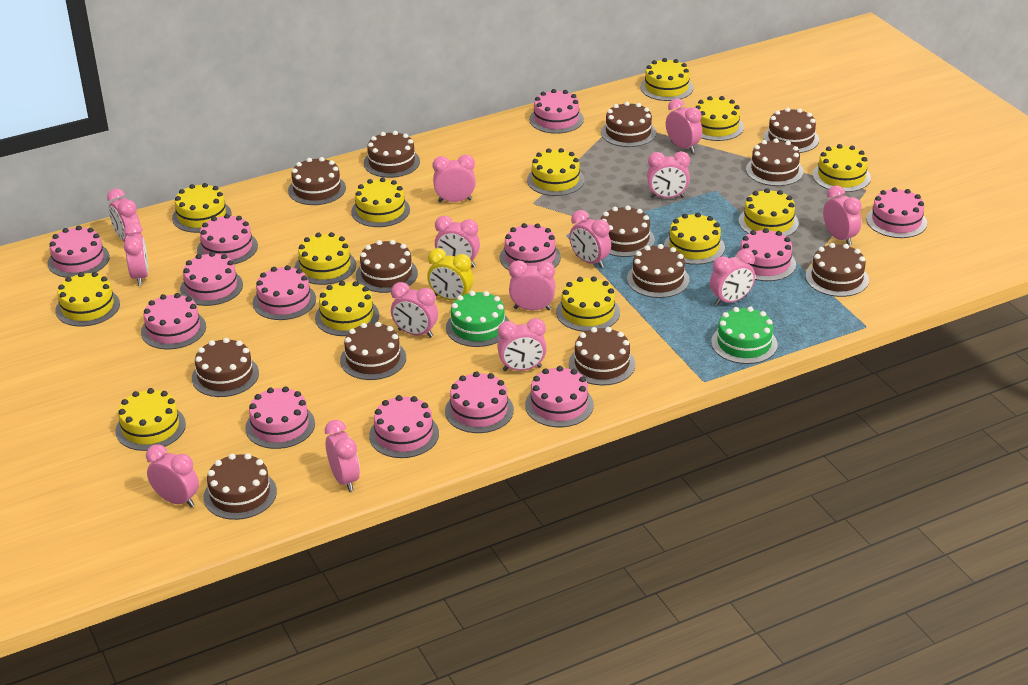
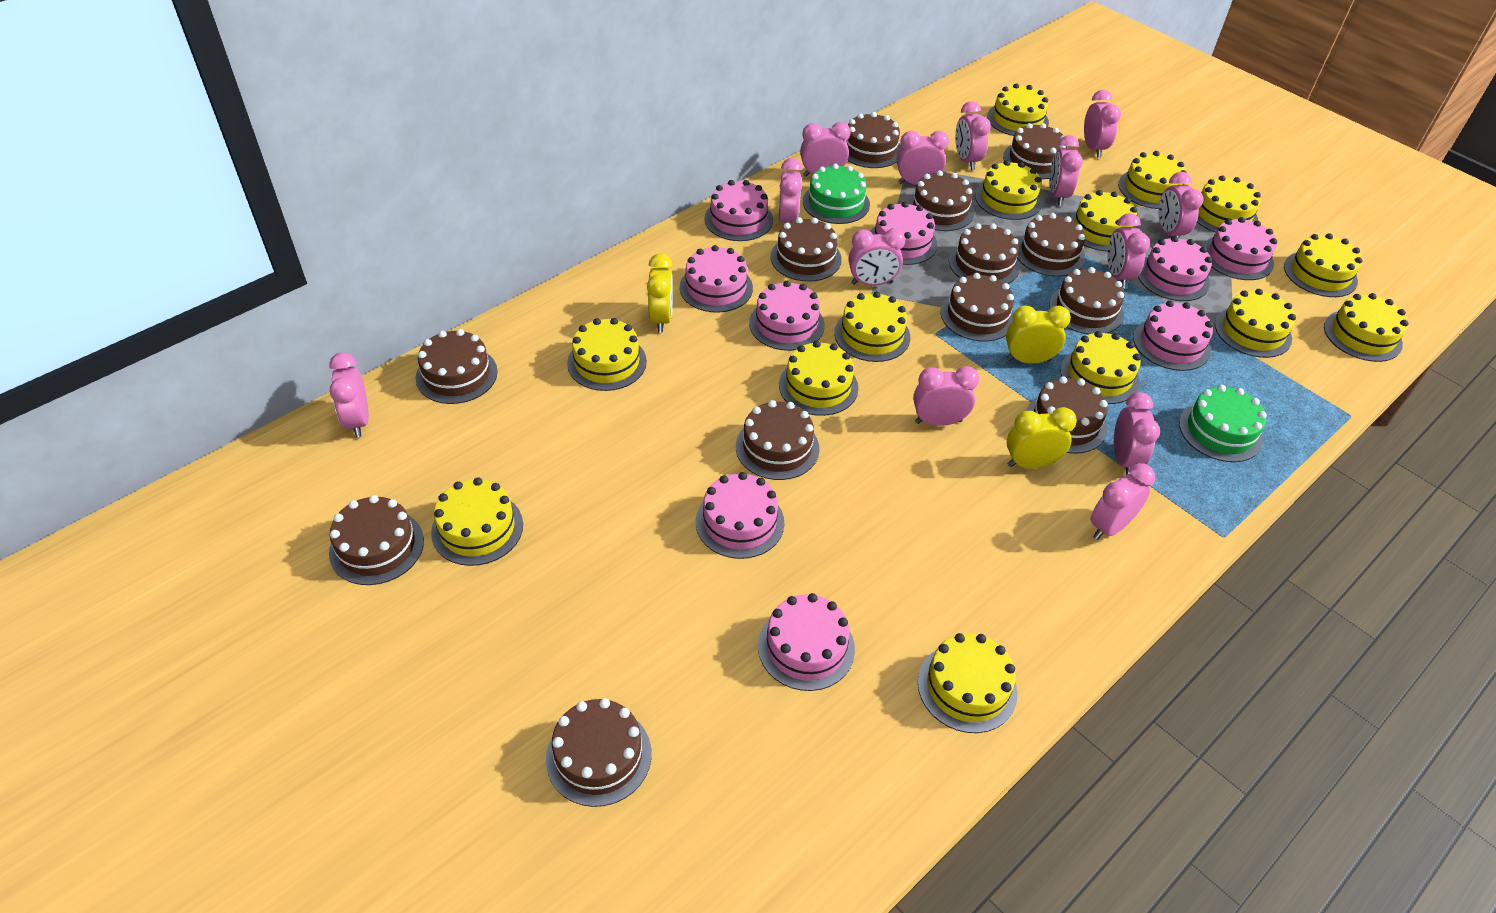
pink cake: 13 -> 9
pink clock: 14 -> 13
yellow cake: 13 -> 14
yellow clock: 1 -> 3

